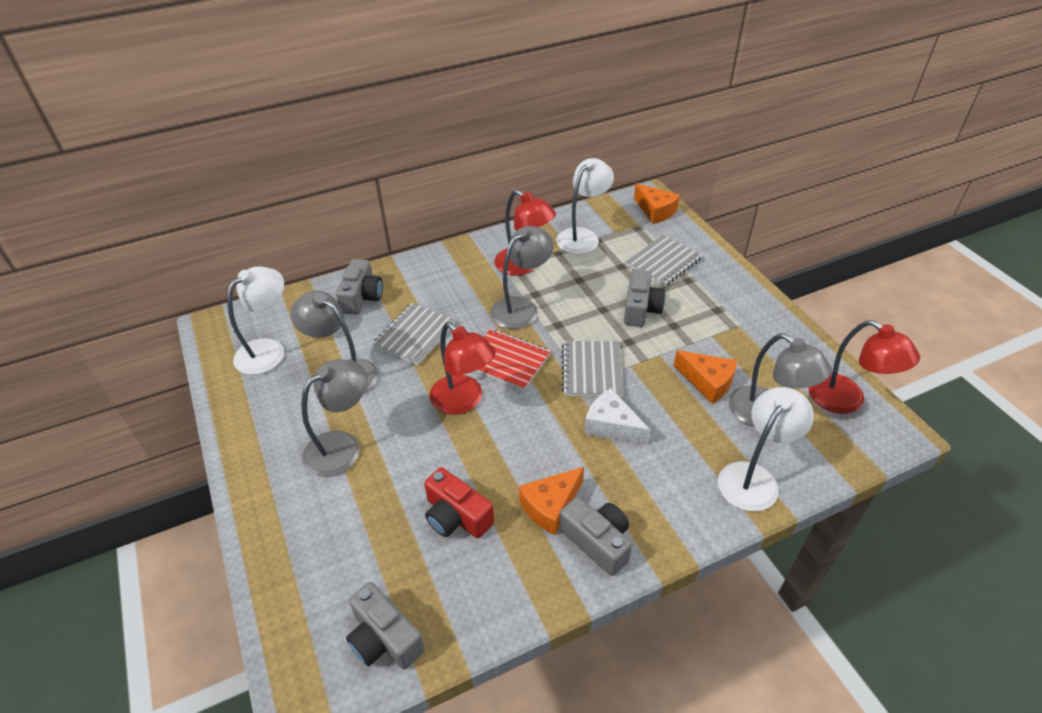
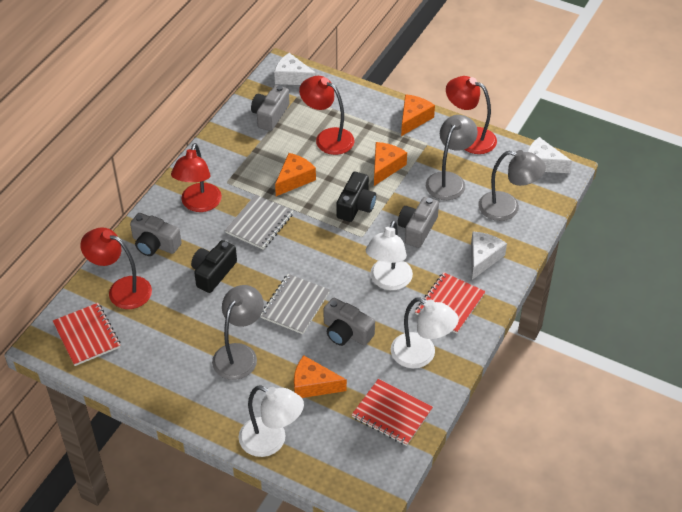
black camera: 0 -> 2
grey lamp: 4 -> 3
grey notebook: 3 -> 2
orange cheese: 3 -> 4
red camera: 1 -> 0
red lamp: 3 -> 4
red notebook: 1 -> 3
white cheese: 1 -> 3

